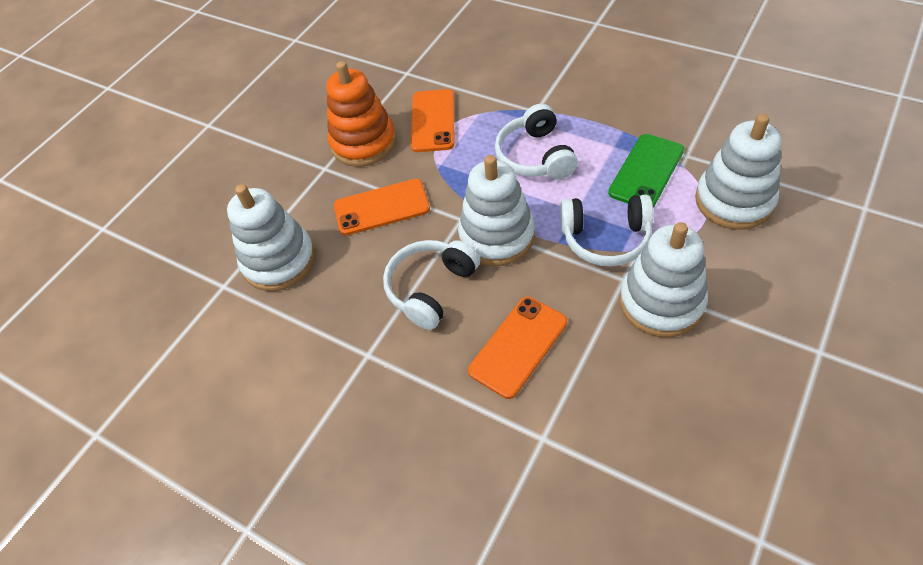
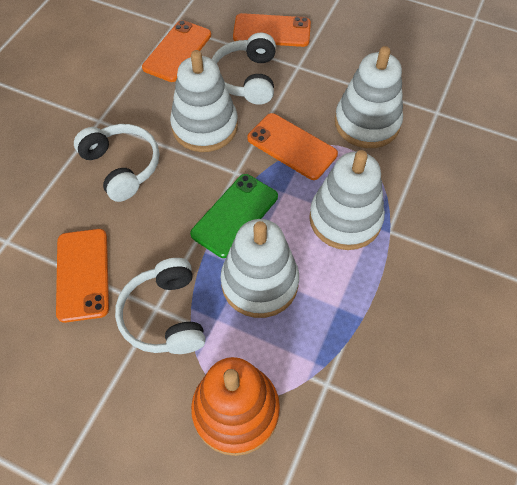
orange phone: 3 -> 4

